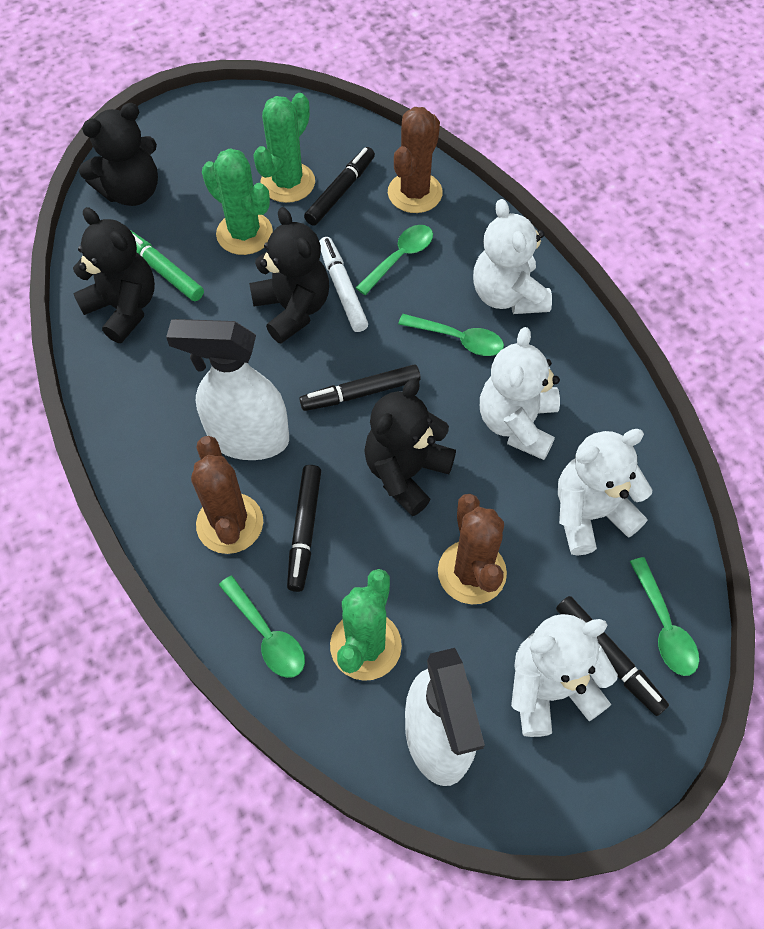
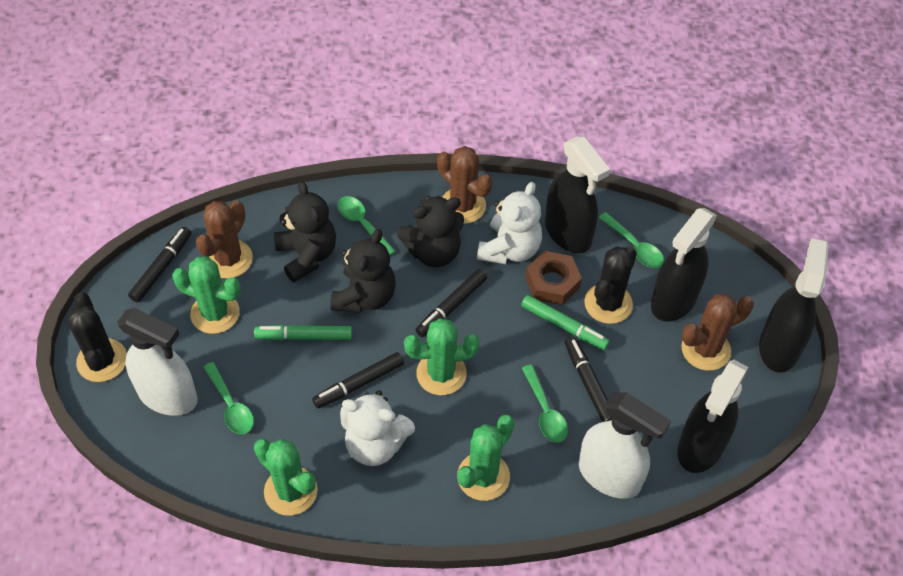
black cactus: 0 -> 2
black spray bottle: 0 -> 4
black teddy bear: 4 -> 3
brown nut: 0 -> 1
green cactus: 3 -> 4
green marker: 1 -> 2
white marker: 1 -> 0
white teddy bear: 4 -> 2

